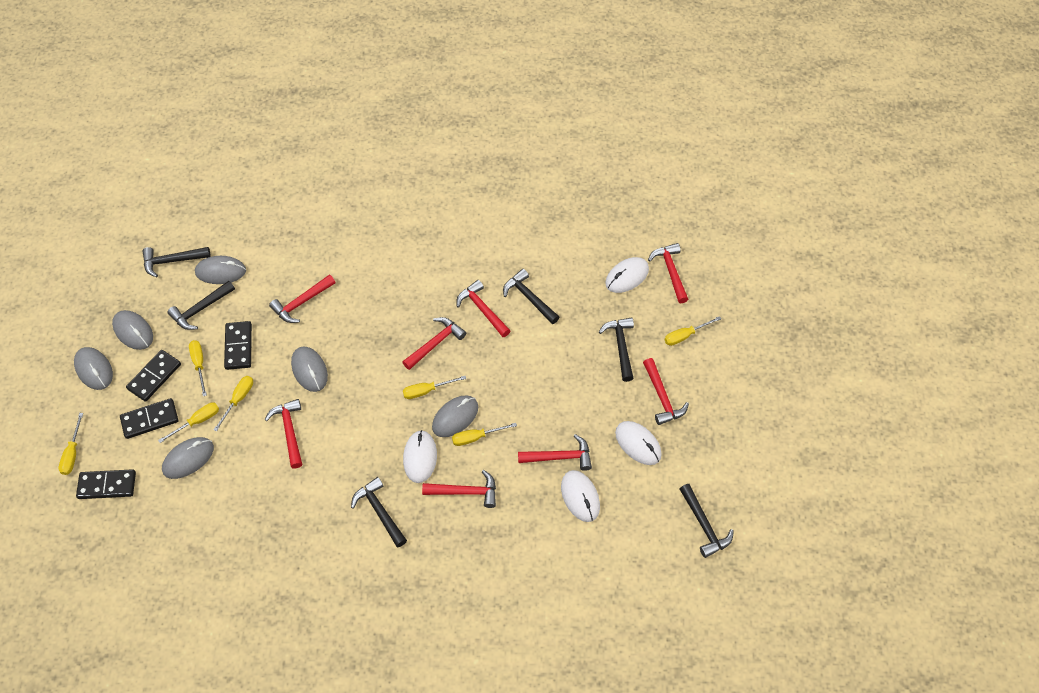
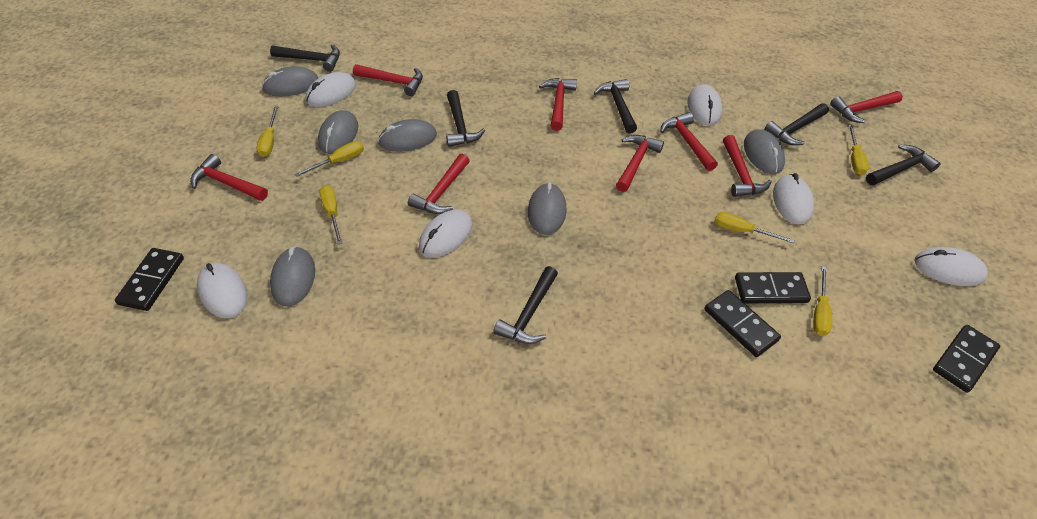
white mouse: 4 -> 6
yellow screwdriver: 7 -> 6

